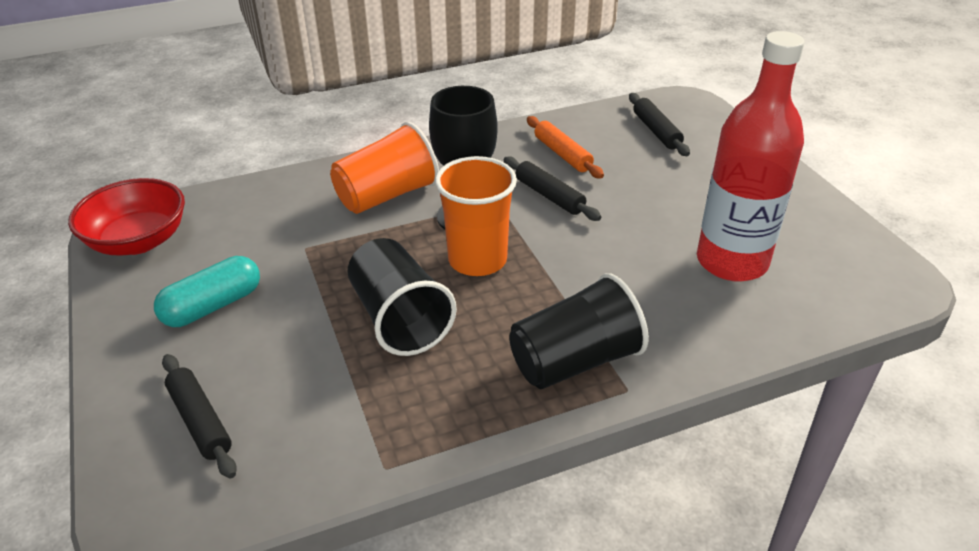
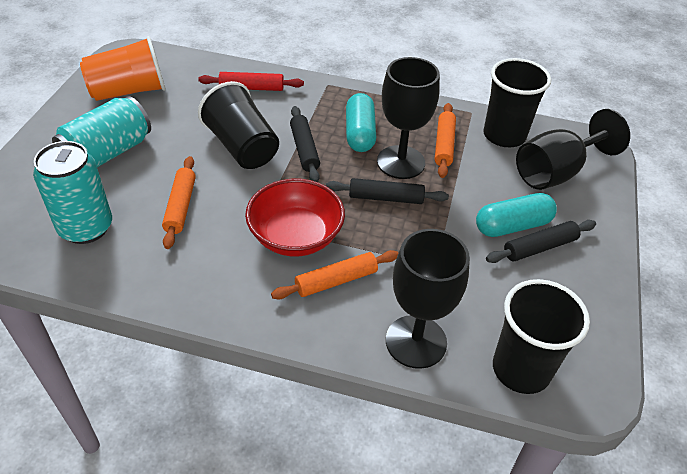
black cup: 2 -> 3
black goblet: 1 -> 3
orange cup: 2 -> 1
orange rolling pin: 1 -> 3
red bottle: 1 -> 0
red rolling pin: 0 -> 1
turquoise can: 0 -> 2
turquoise capsule: 1 -> 2

